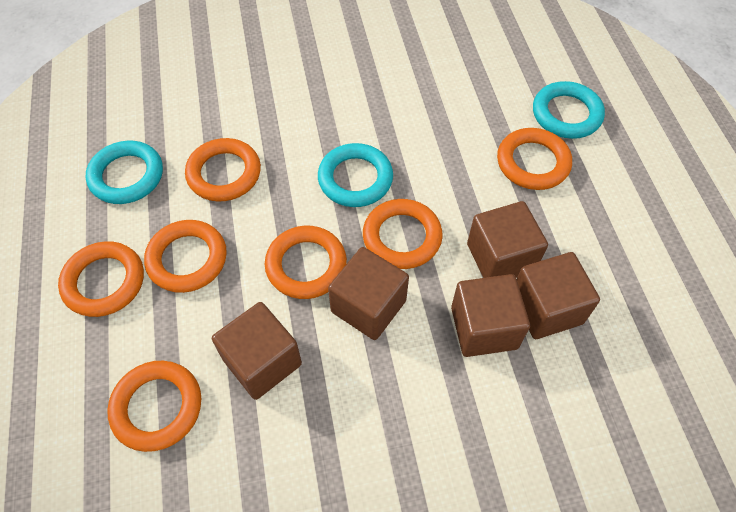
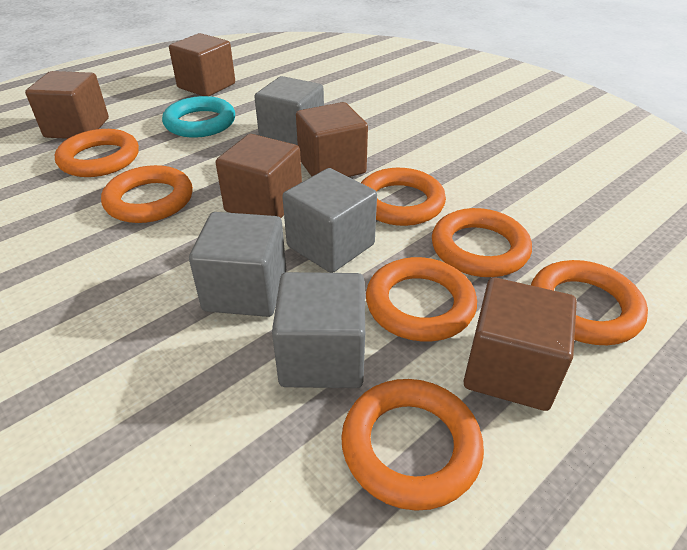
grey cube: 0 -> 4
turquoise ring: 3 -> 1

